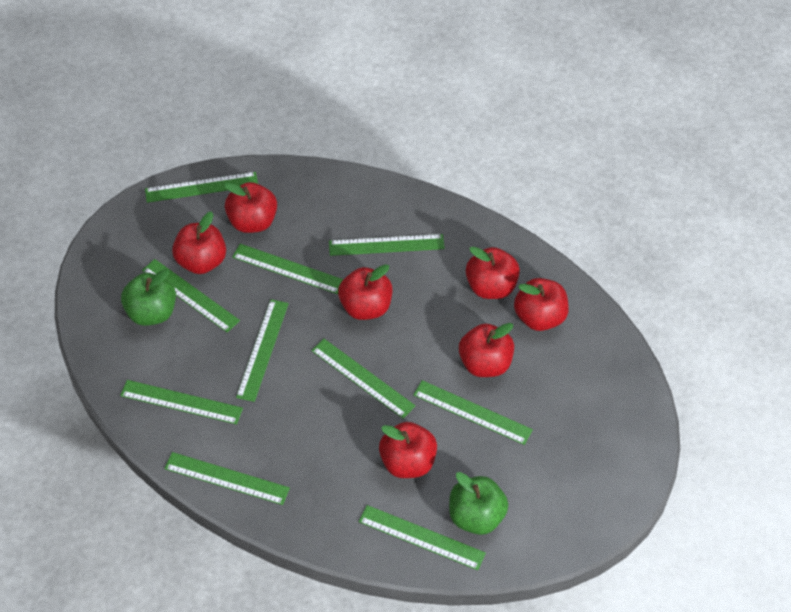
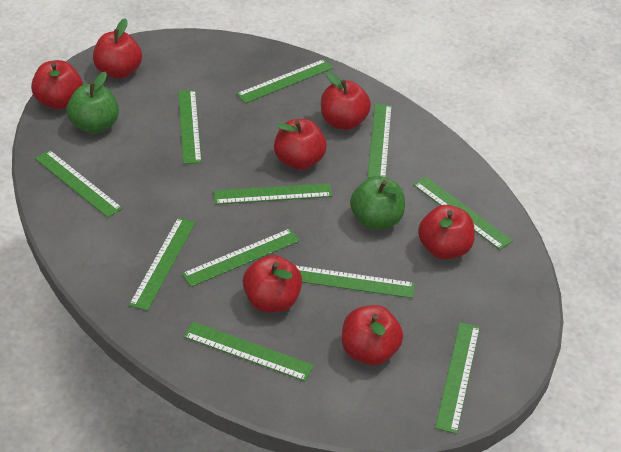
green ruler: 10 -> 11

